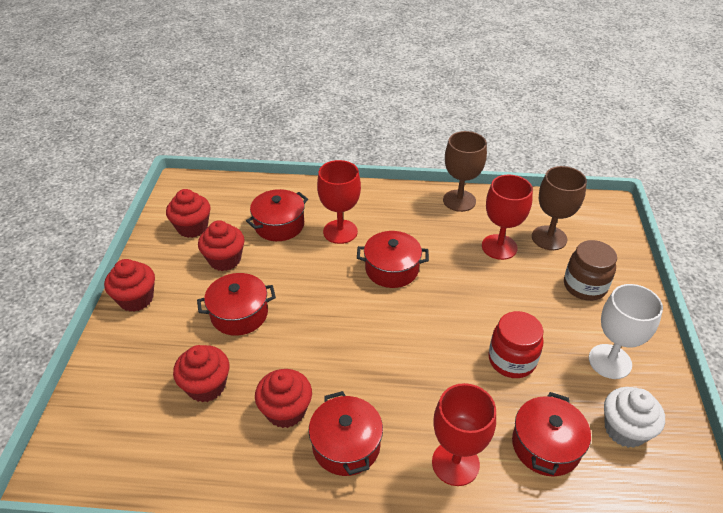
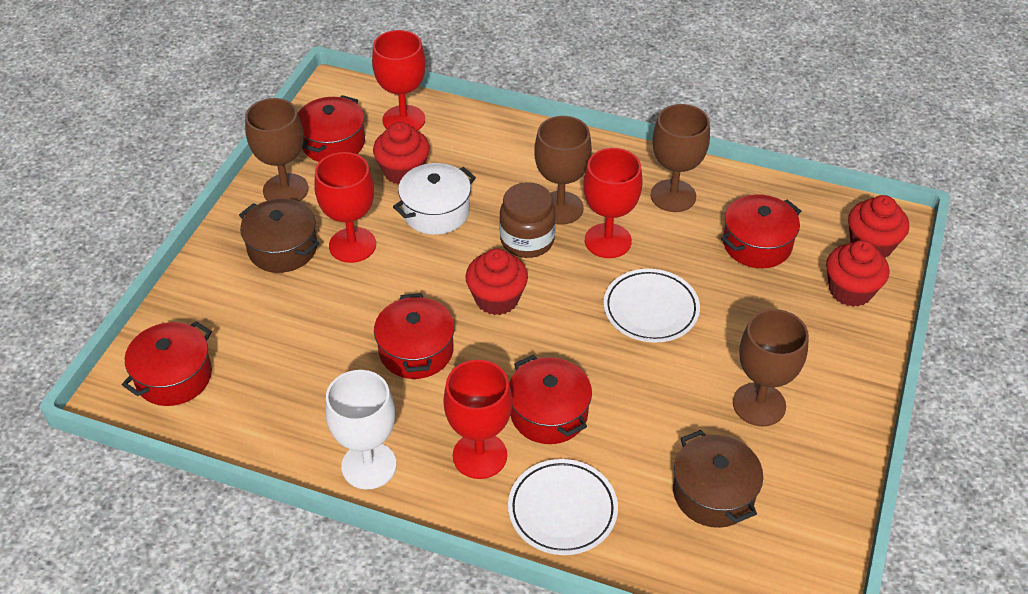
brown goblet: 2 -> 4
brown pot: 0 -> 2
red cupcake: 5 -> 4
red goblet: 3 -> 4
red jar: 1 -> 0
white cupcake: 1 -> 0
white plate: 0 -> 2
white pot: 0 -> 1

